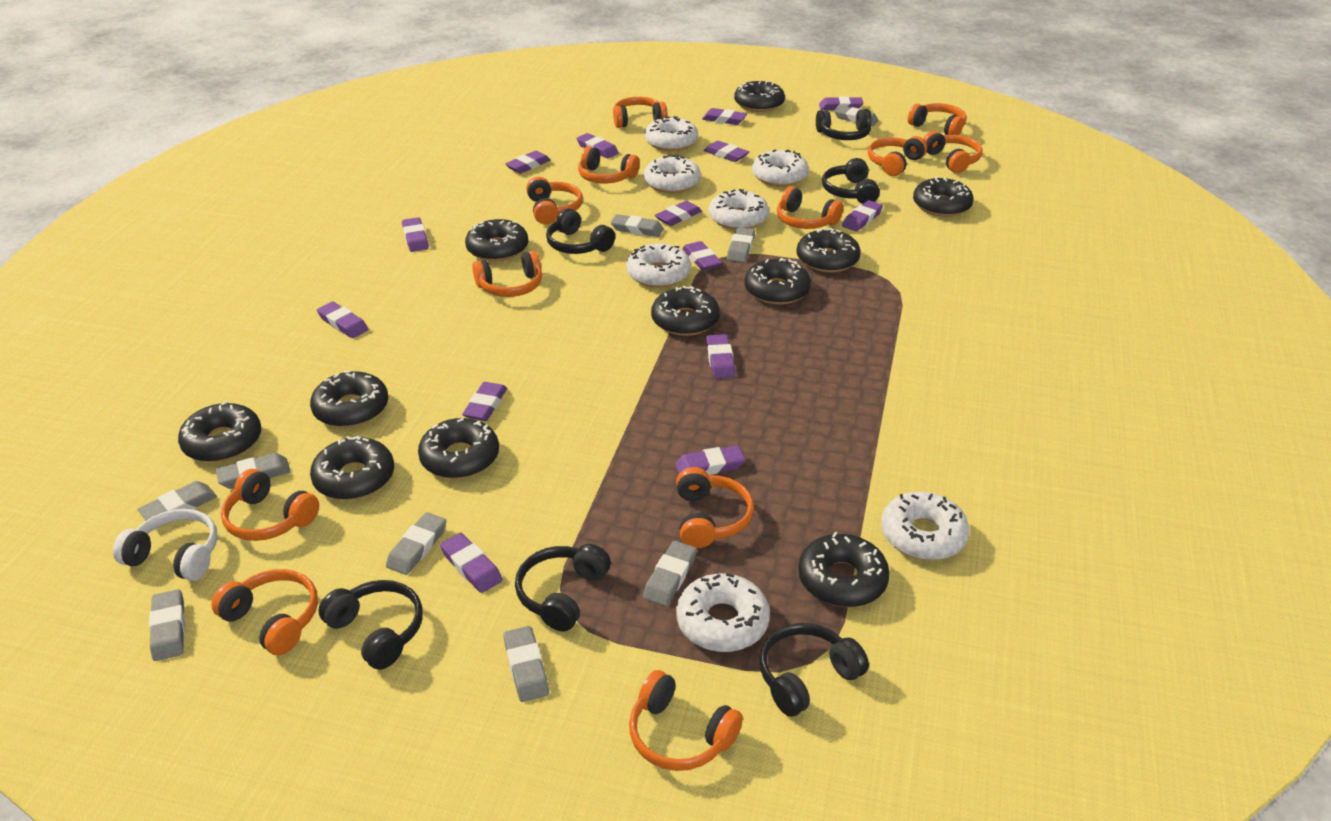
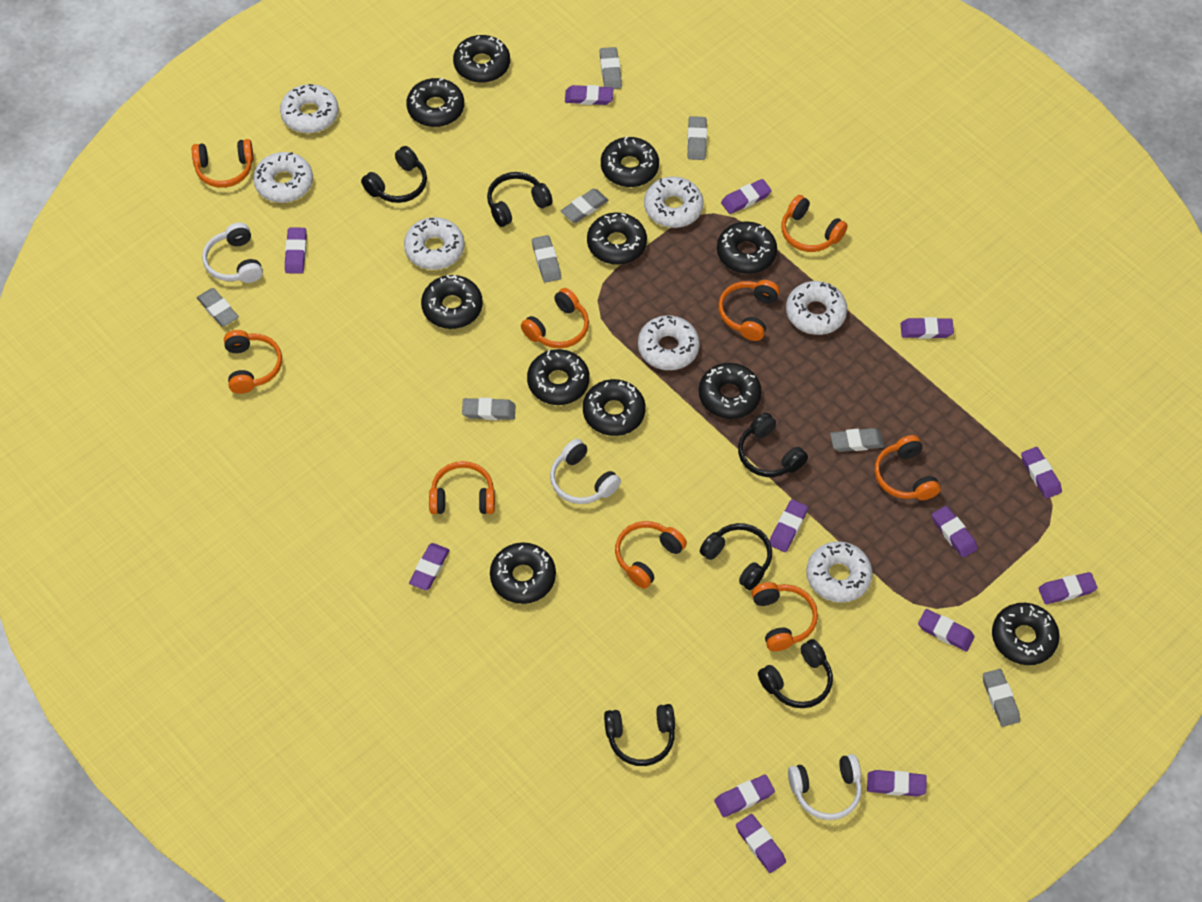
grey eraser: 9 -> 8
orange headphones: 12 -> 9
purple eraser: 14 -> 13
white headphones: 1 -> 3

